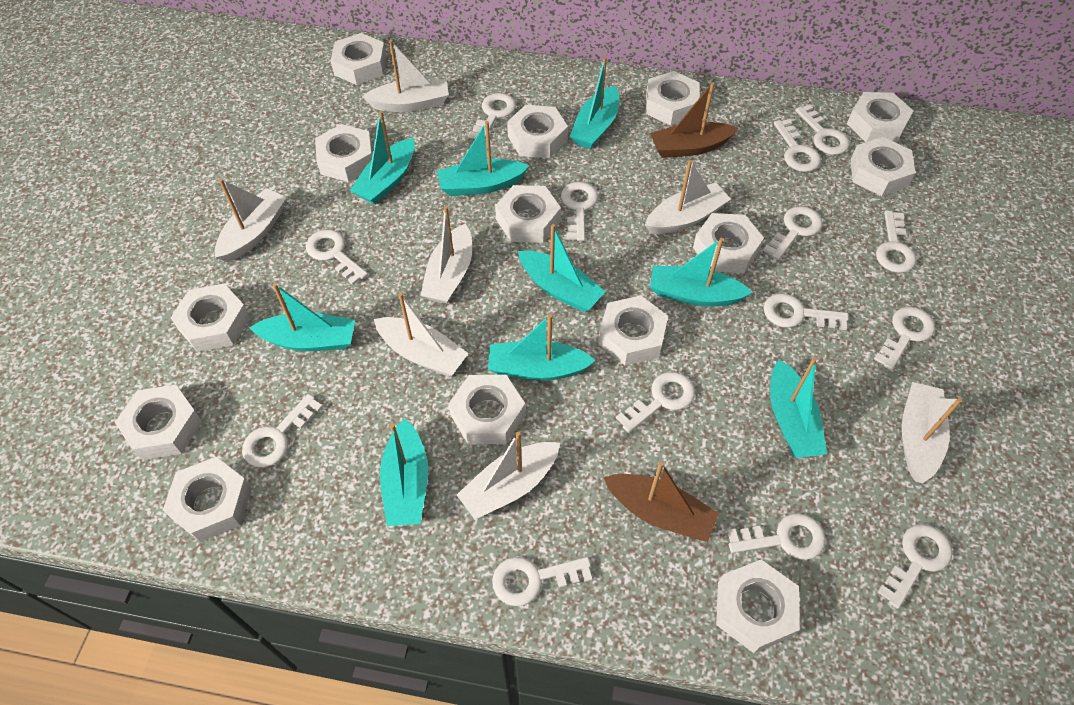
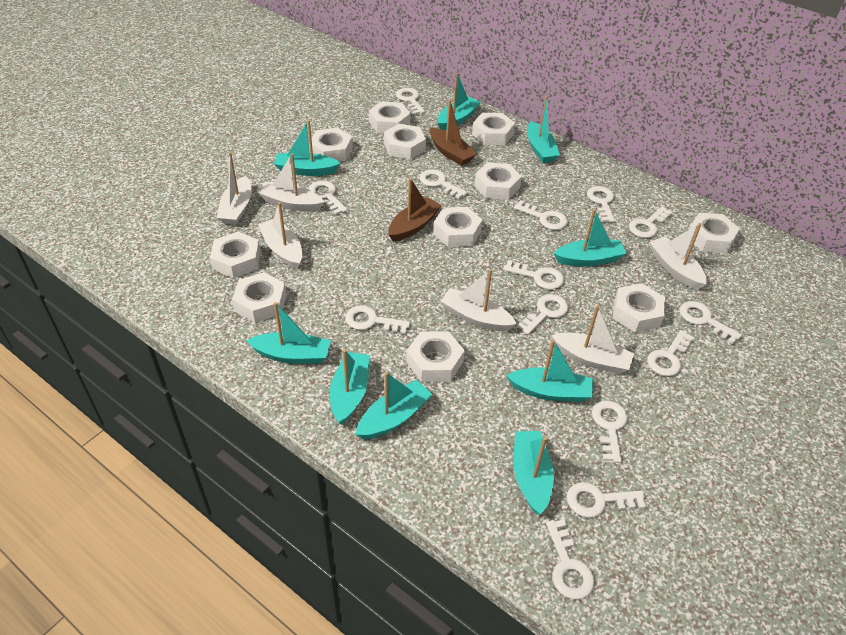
white boat: 7 -> 6
white nut: 14 -> 11

